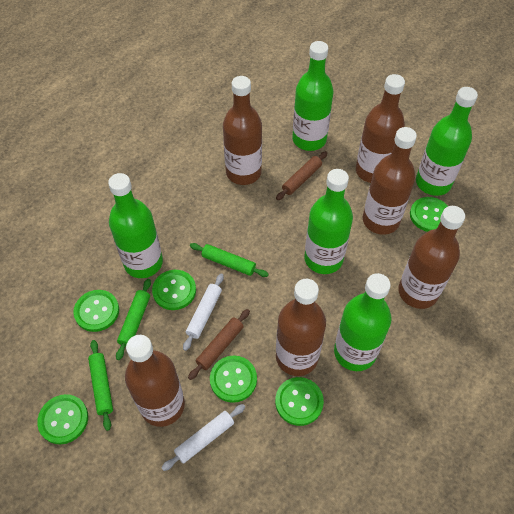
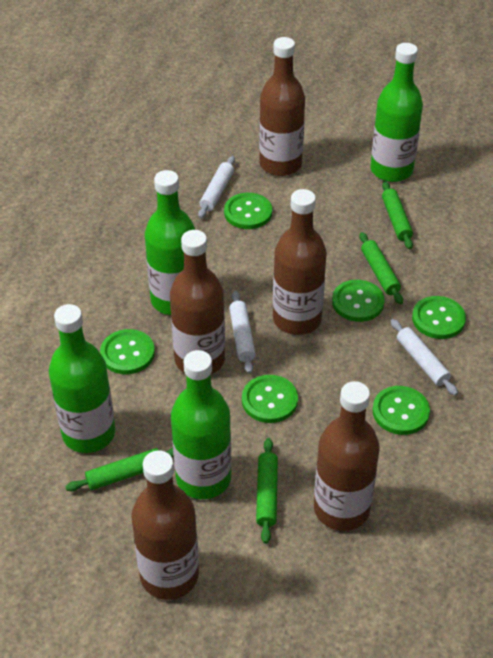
brown bottle: 6 -> 5
brown rolling pin: 2 -> 0
green bottle: 5 -> 4
green rolling pin: 3 -> 4
white rolling pin: 2 -> 3

